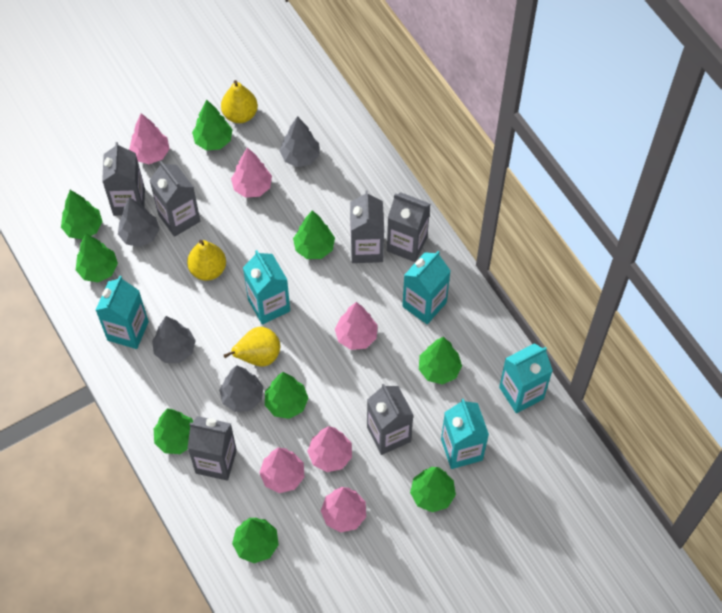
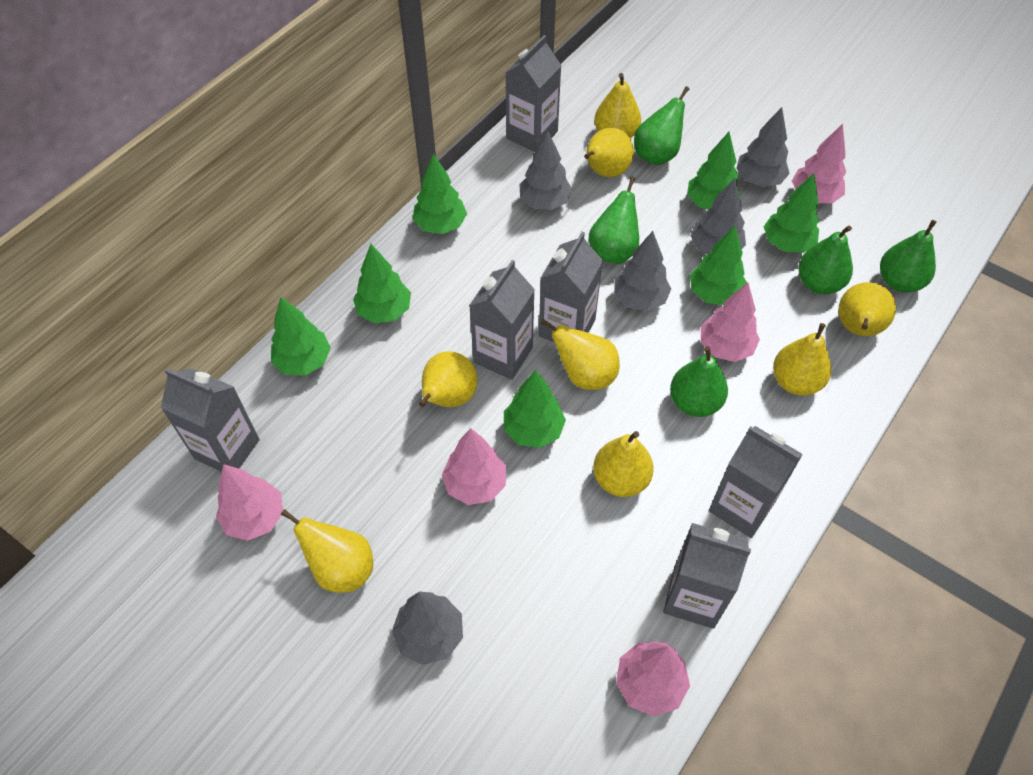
green pear: 0 -> 5
green tree: 9 -> 7
grey tree: 4 -> 5
pink tree: 6 -> 5
turquoise carton: 5 -> 0
yellow pear: 3 -> 8

